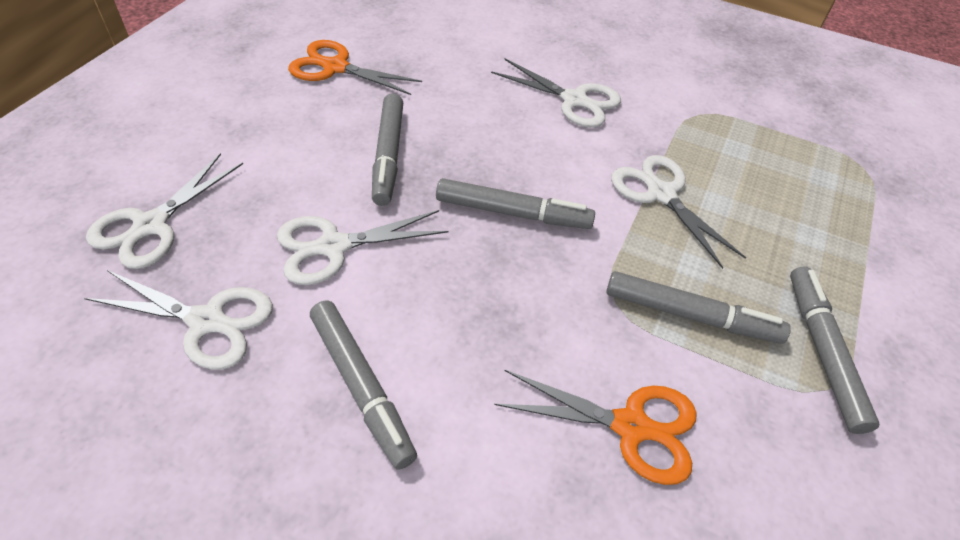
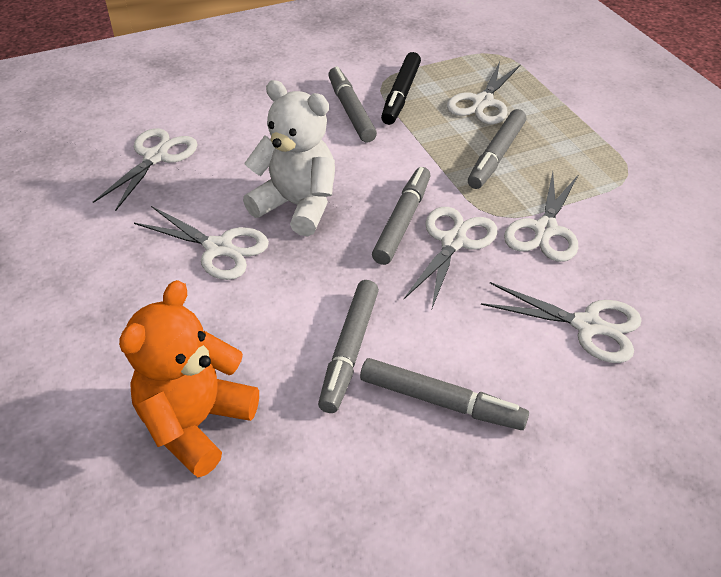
black marker: 0 -> 1
orange scissors: 2 -> 0
orange teddy bear: 0 -> 1
white scissors: 5 -> 6
white teddy bear: 0 -> 1

